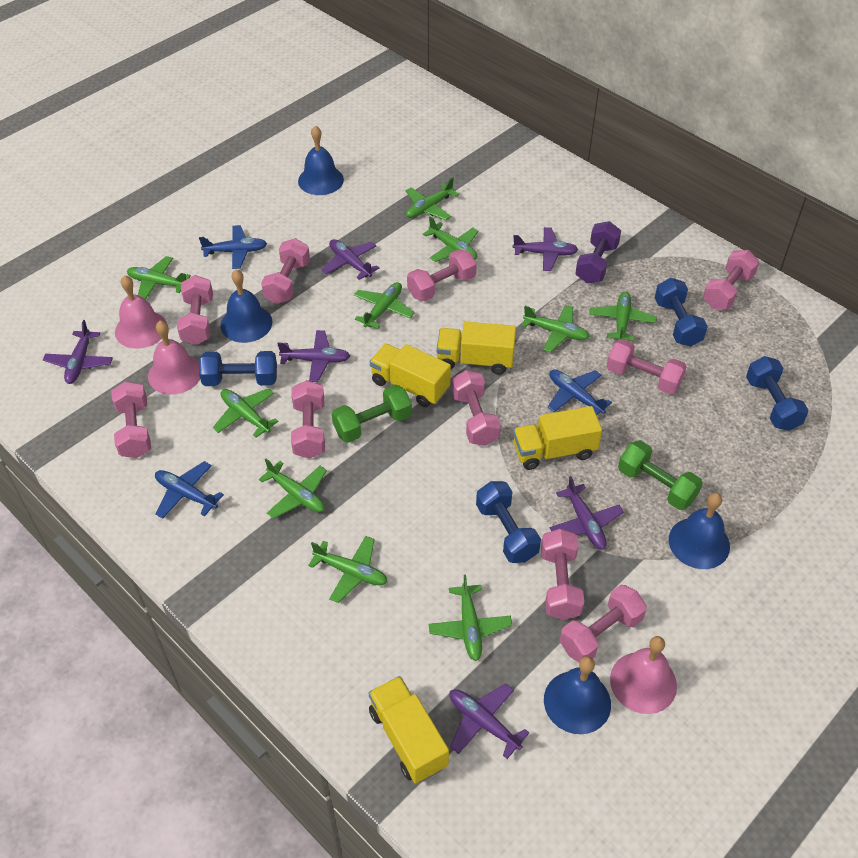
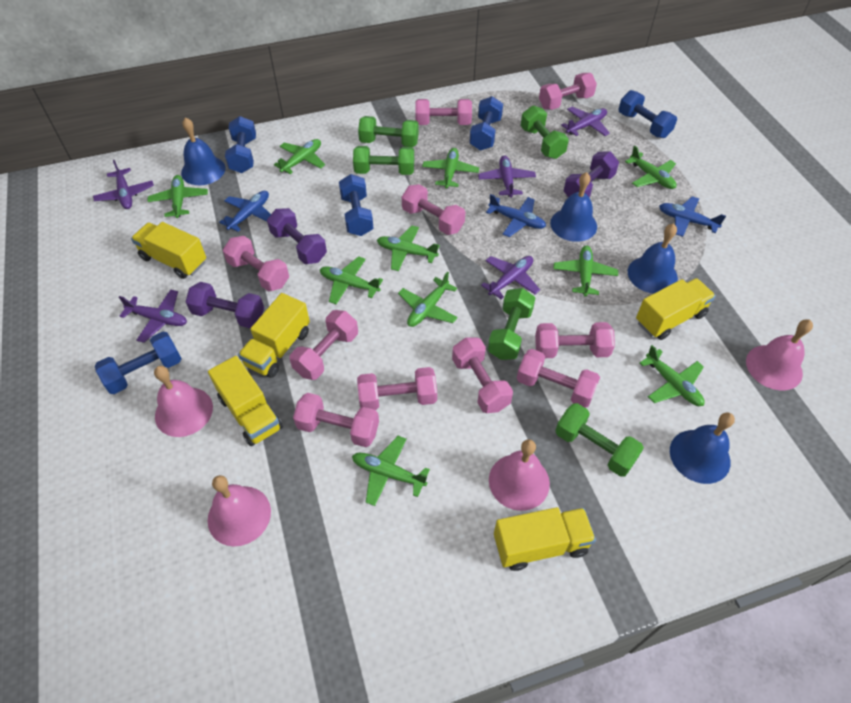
blue dumbbell: 4 -> 5
green dumbbell: 2 -> 5
pink bell: 3 -> 4
purple dumbbell: 1 -> 3
purple plane: 6 -> 5
yellow truck: 4 -> 5

